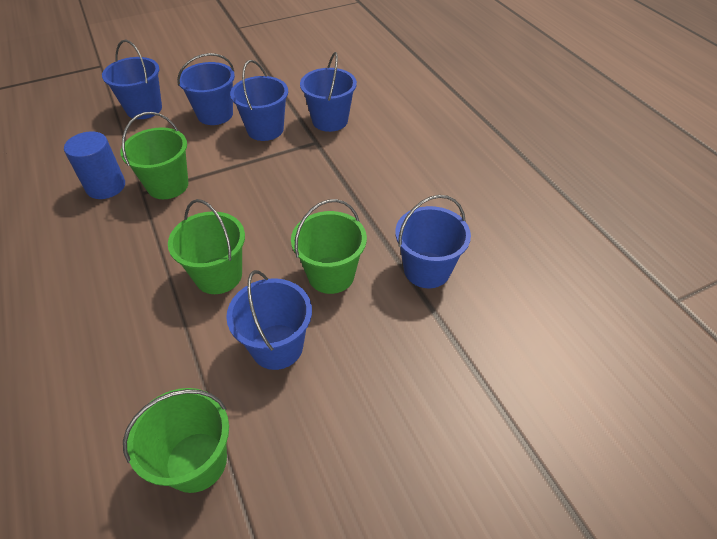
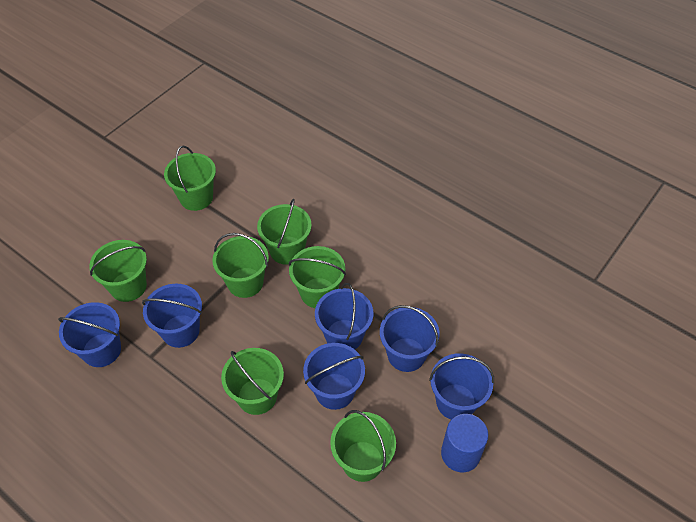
green bucket: 4 -> 7

